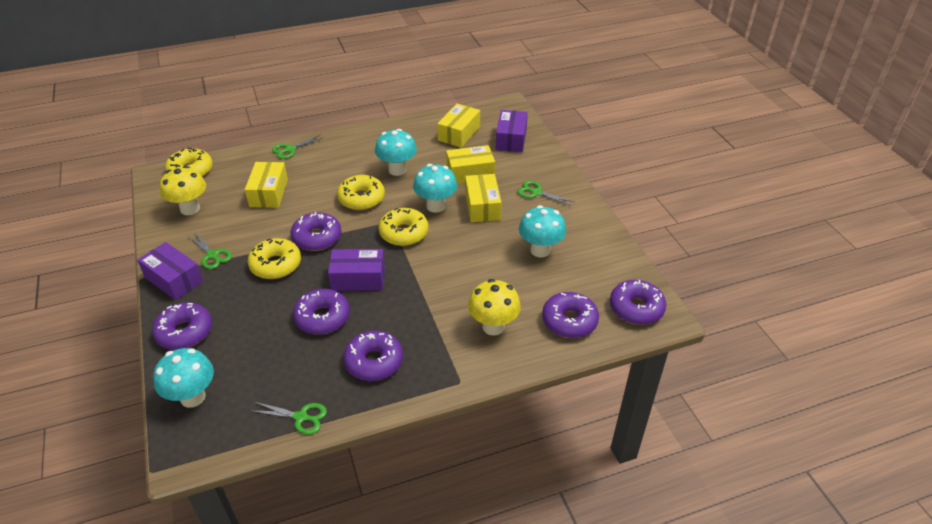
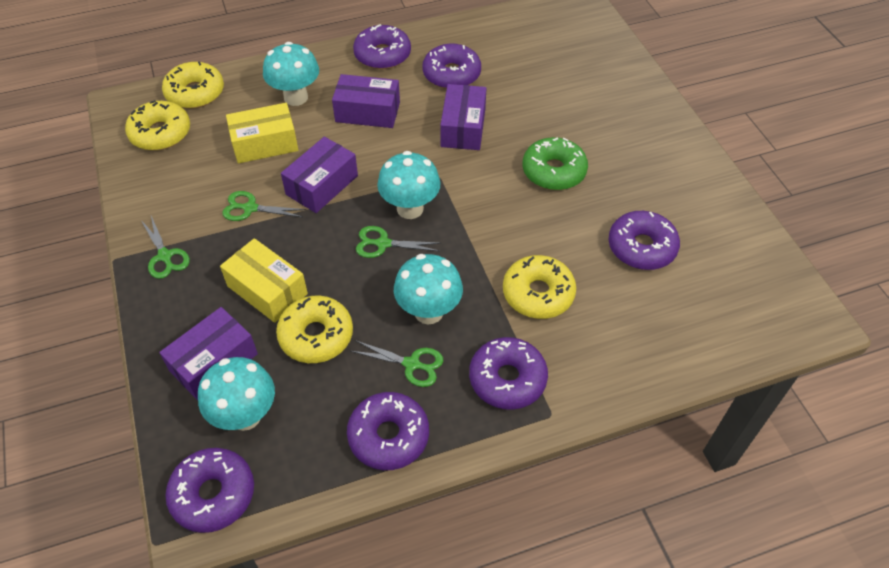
green donut: 0 -> 1
purple box: 3 -> 4
yellow box: 4 -> 2
yellow mushroom: 2 -> 0

